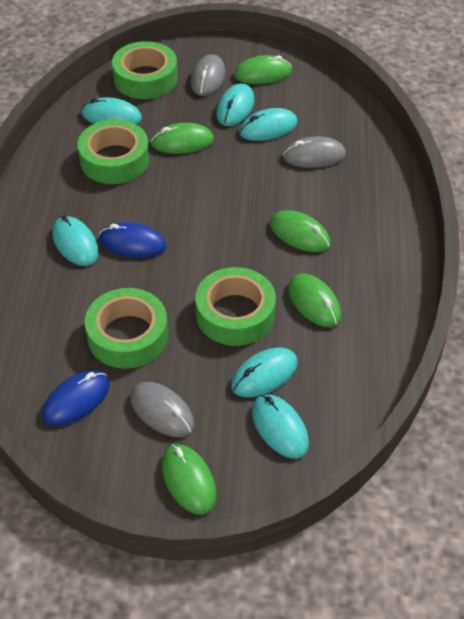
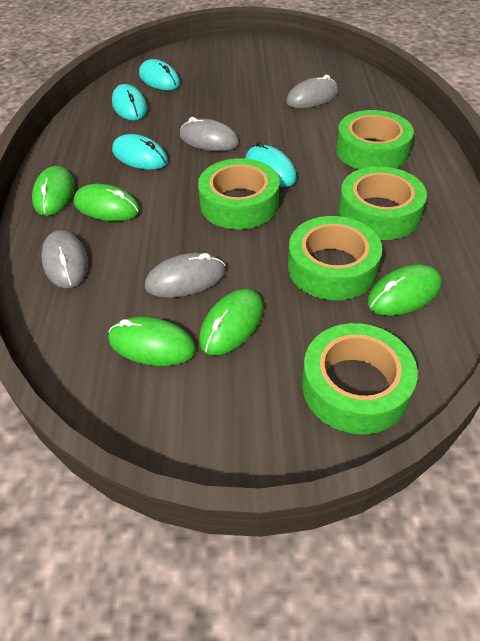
blue mouse: 2 -> 0
green tape: 4 -> 5
grey mouse: 3 -> 4
turquoise mouse: 6 -> 4

